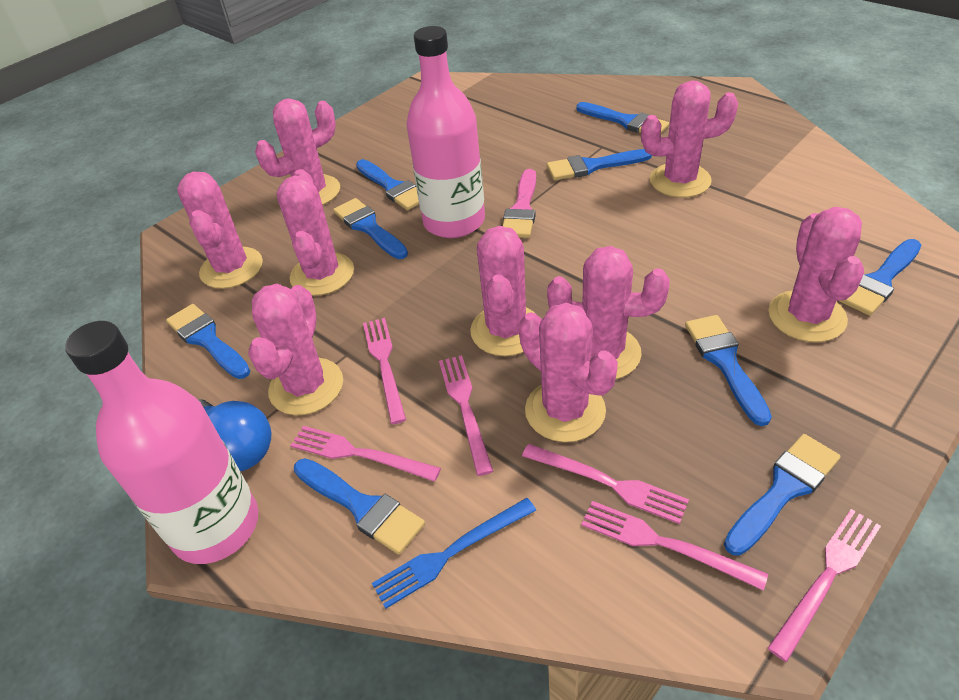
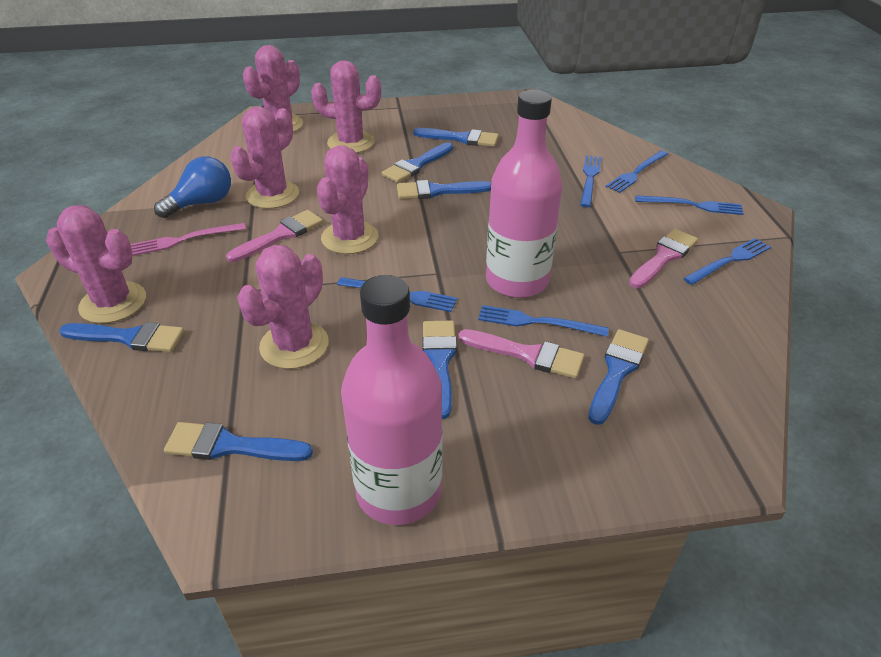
blue brush: 9 -> 7
blue fork: 1 -> 6
pink brush: 1 -> 3
pink cactus: 9 -> 6
pink fork: 6 -> 1

